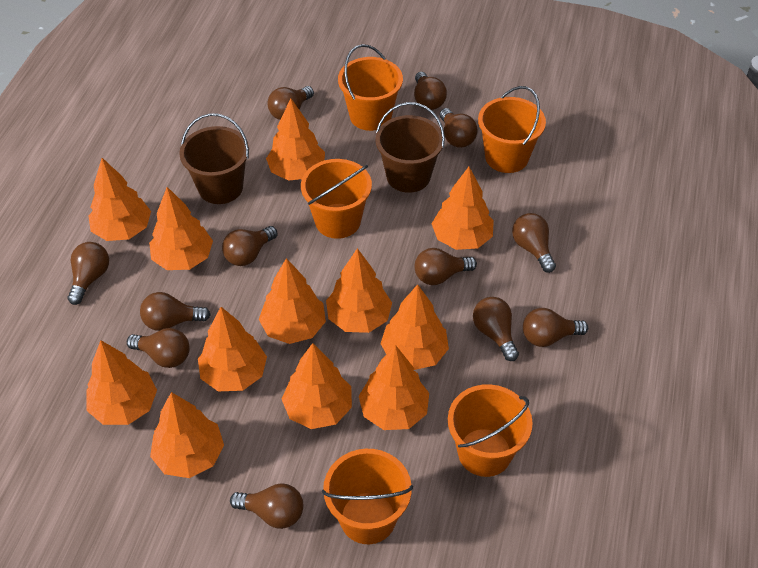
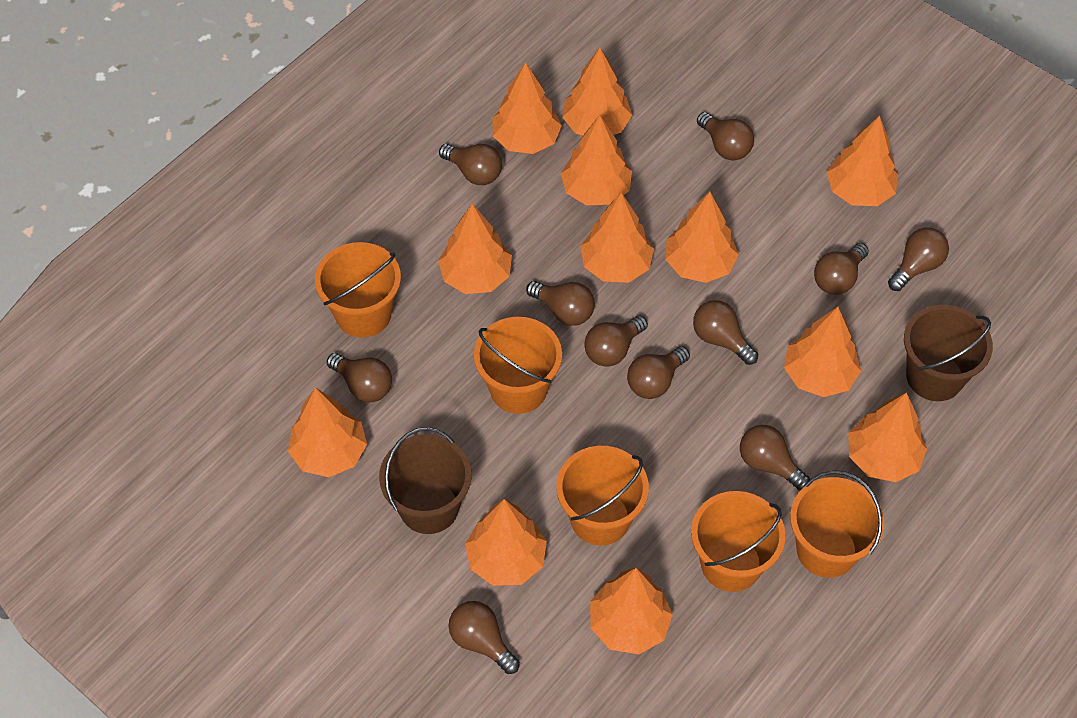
brown light bulb: 12 -> 11

